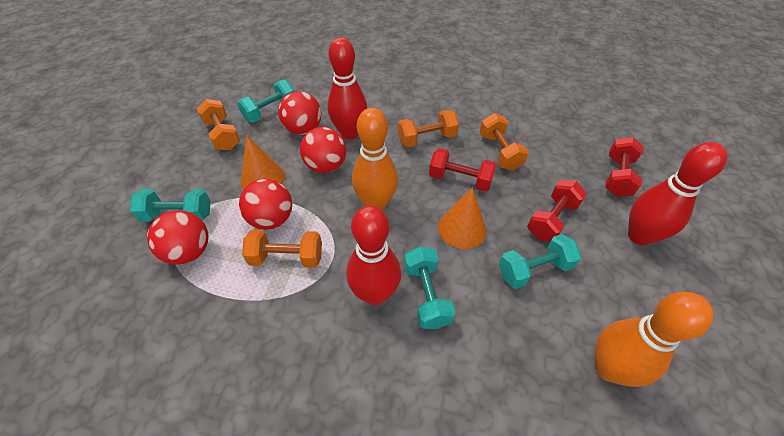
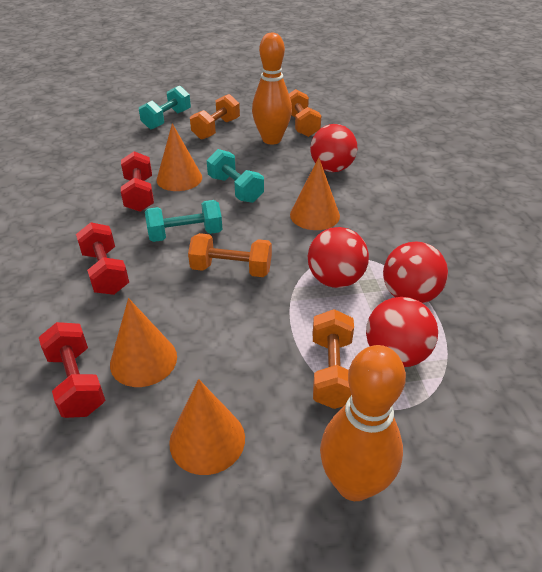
orange cone: 2 -> 4
red bowling pin: 3 -> 0
turquoise dumbbell: 4 -> 3

